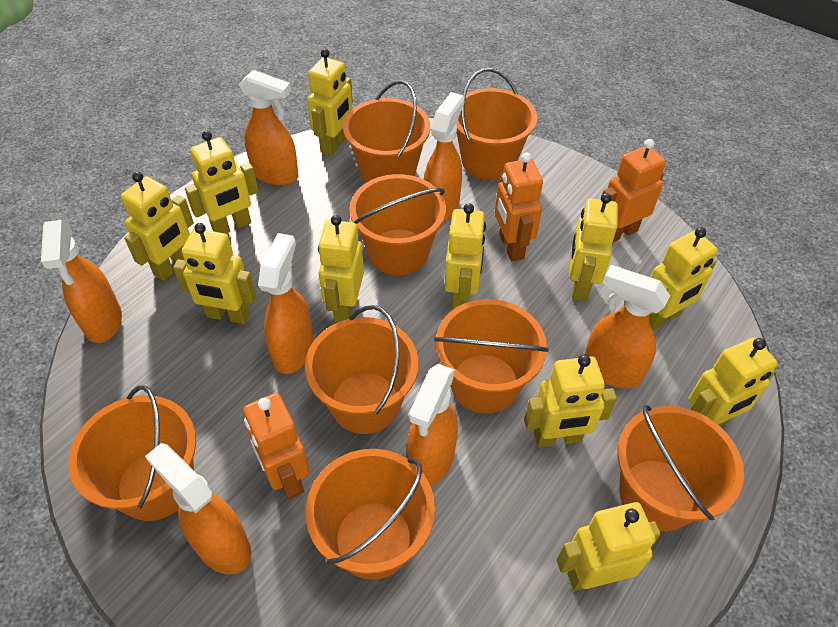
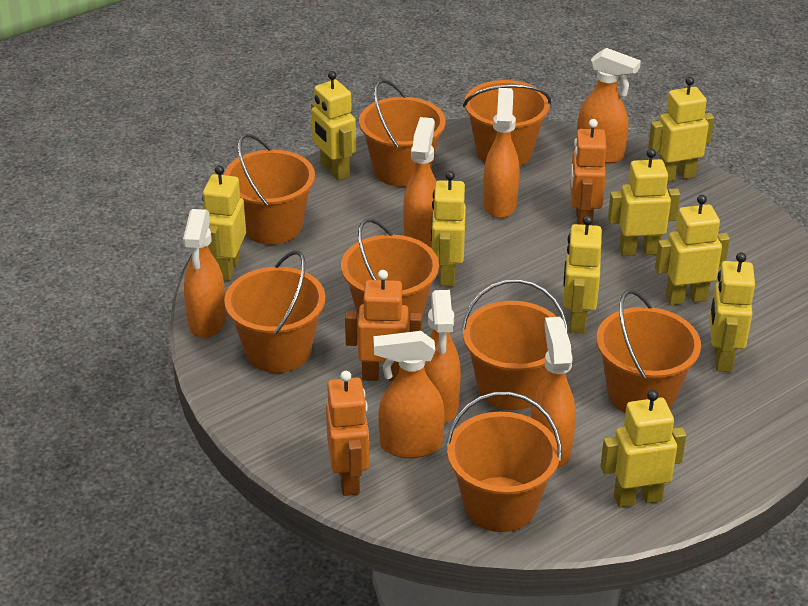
yellow robot: 11 -> 9

